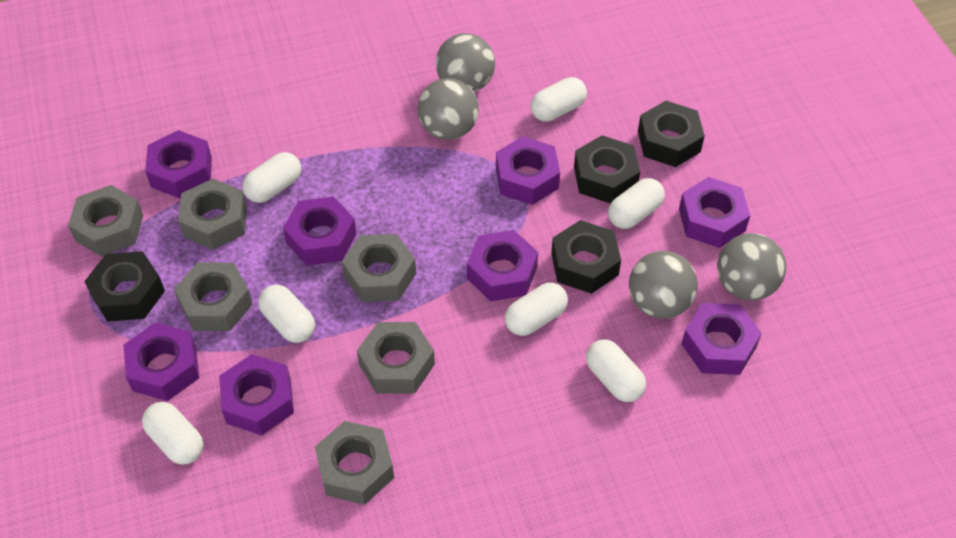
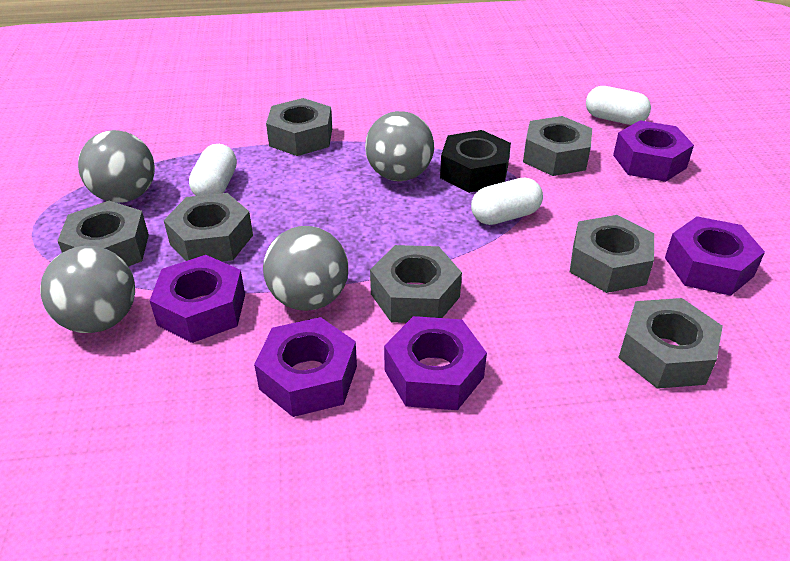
black nut: 4 -> 1
grey nut: 6 -> 7
purple nut: 8 -> 5
white capsule: 7 -> 3

